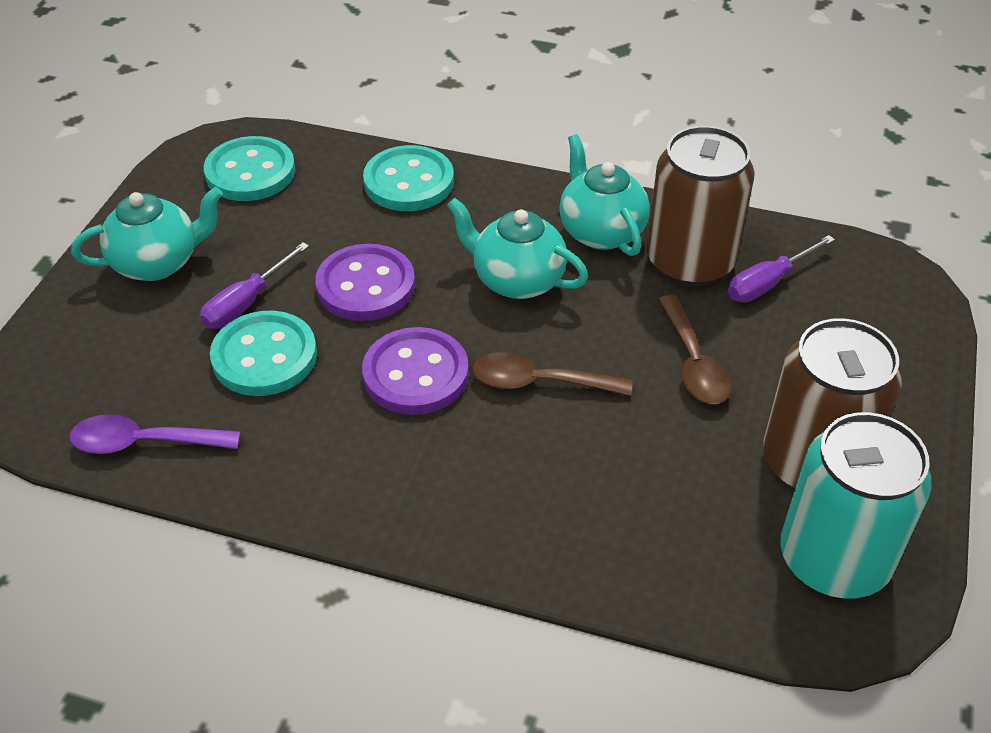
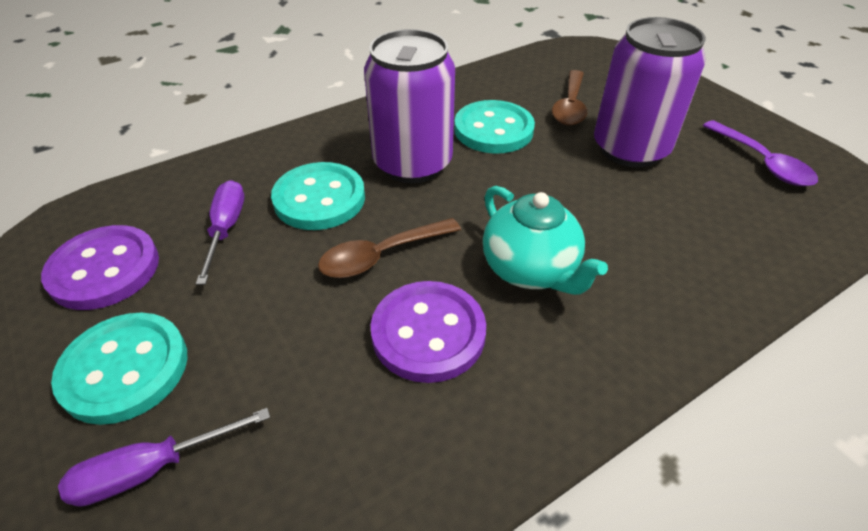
brown can: 2 -> 0
purple can: 0 -> 2
turquoise can: 1 -> 0
turquoise teapot: 3 -> 1

